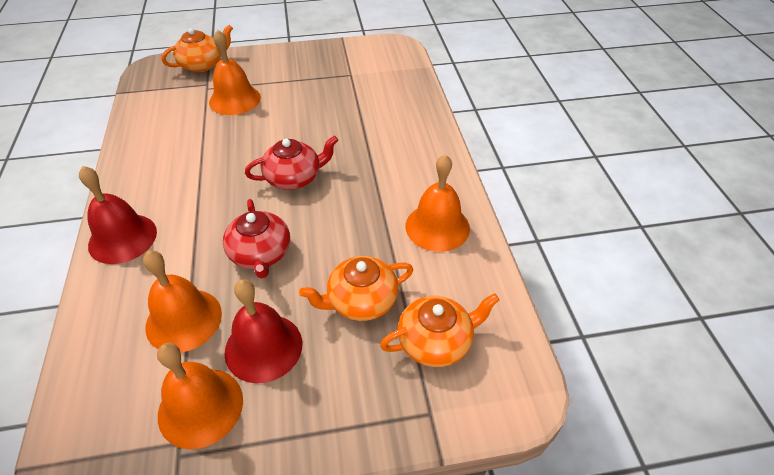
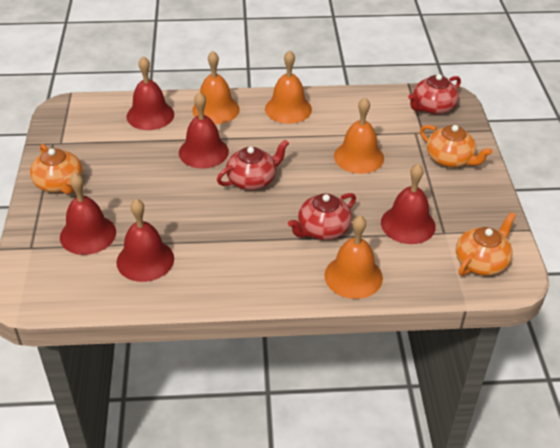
red bell: 2 -> 5
red teapot: 2 -> 3

